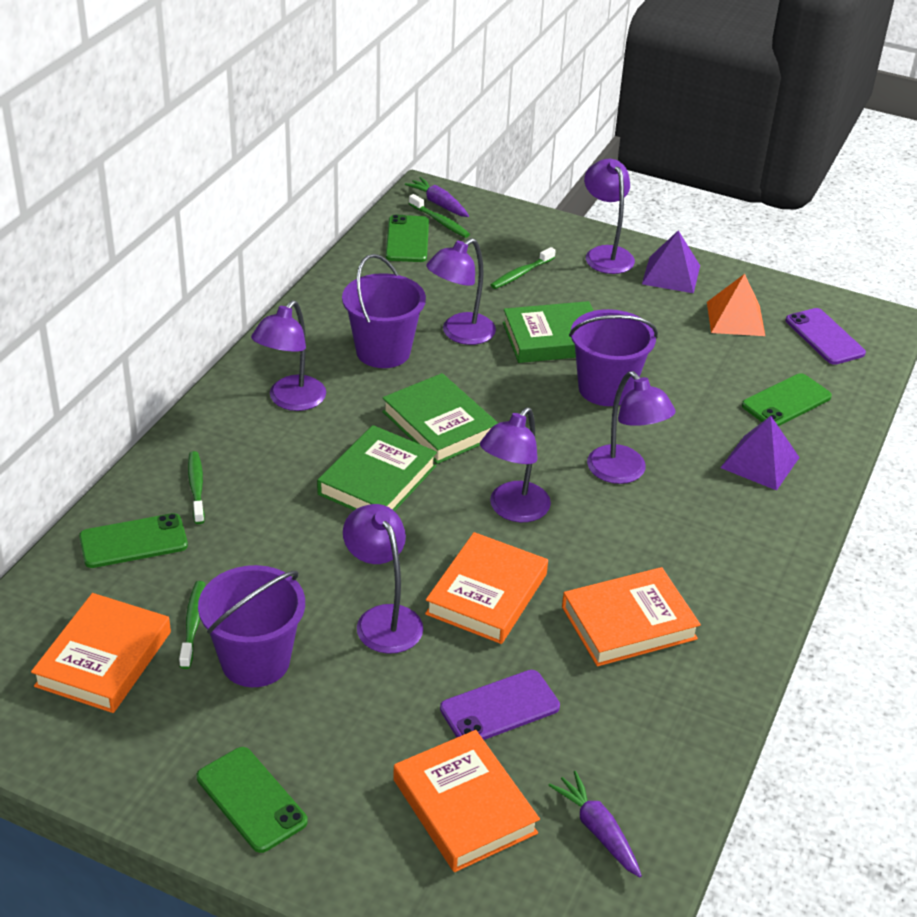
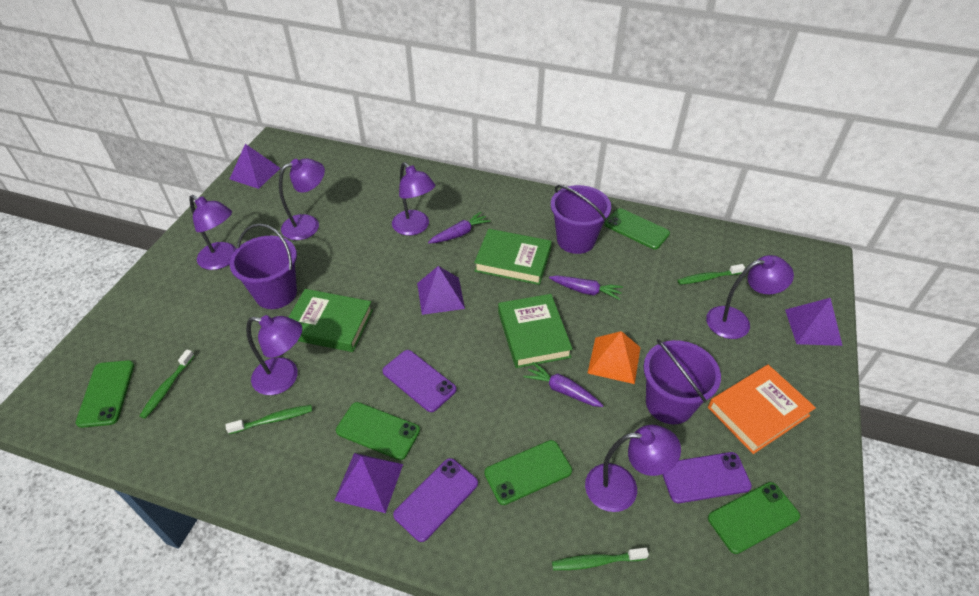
green phone: 4 -> 5
orange book: 4 -> 1
purple carrot: 2 -> 3
purple phone: 2 -> 3
purple pyramid: 2 -> 4

